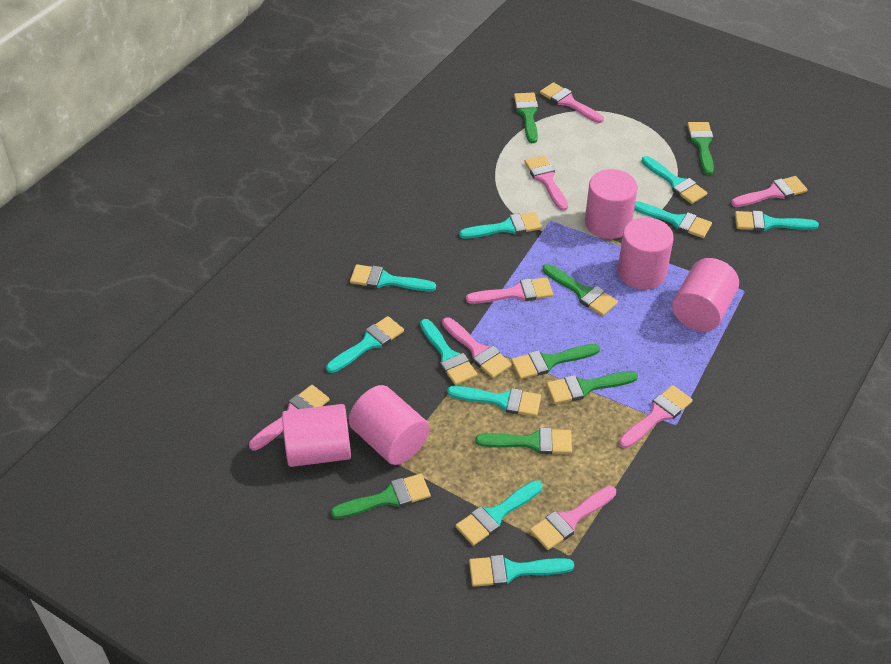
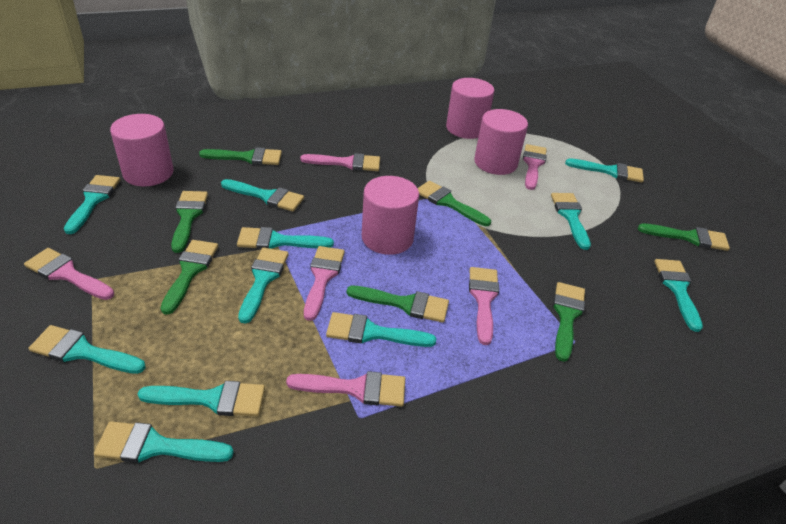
pink brush: 8 -> 6
pink cylinder: 5 -> 4
turquoise brush: 10 -> 11

